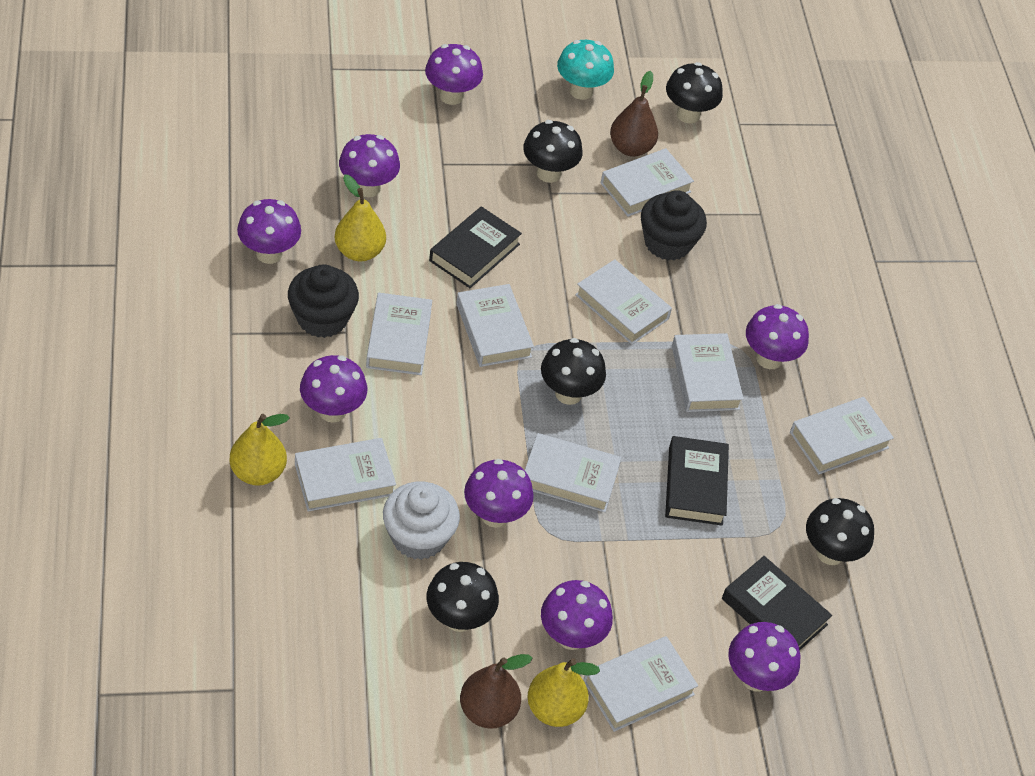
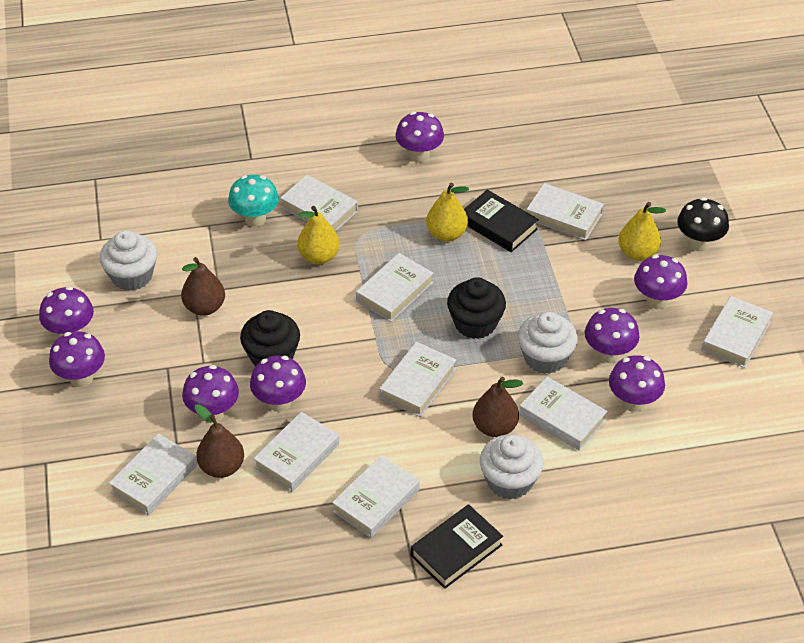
black book: 3 -> 2
black mushroom: 5 -> 1
brown pear: 2 -> 3
white cupcake: 1 -> 3

